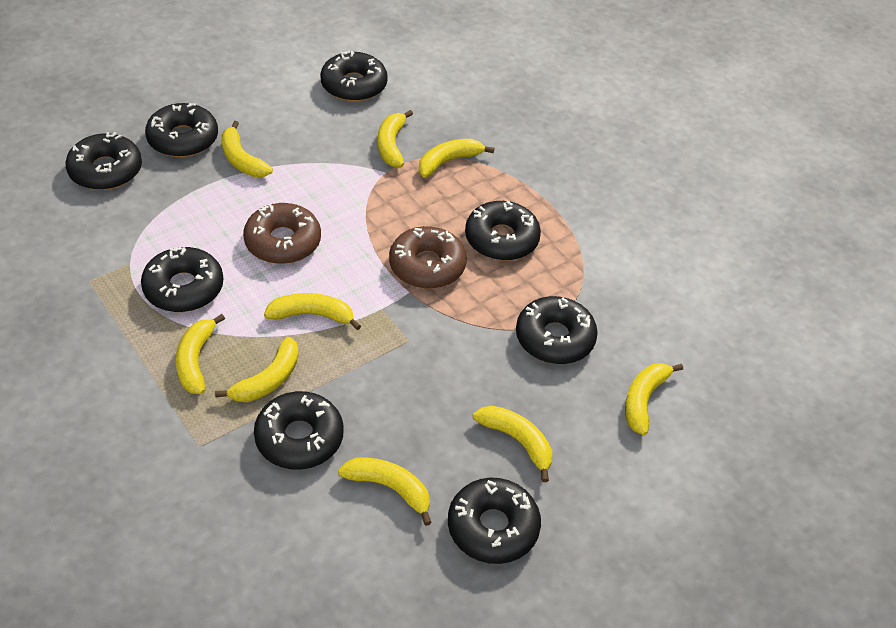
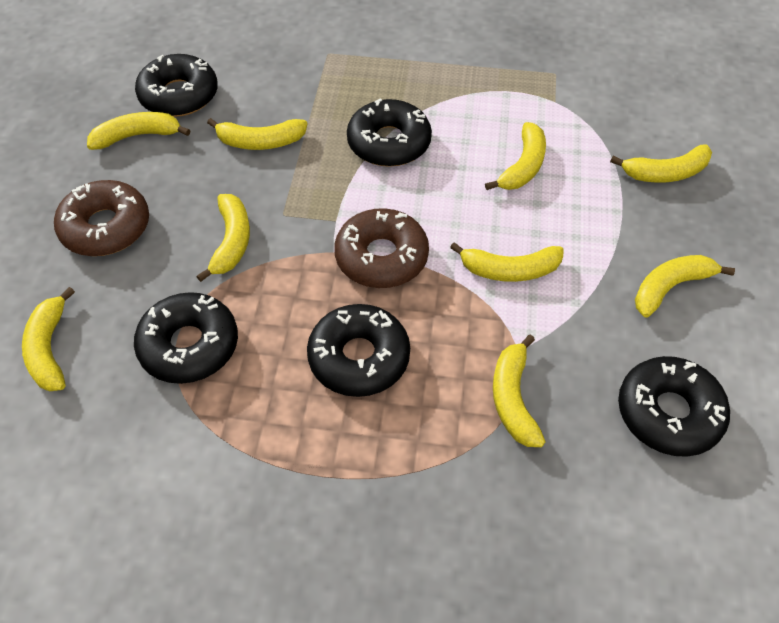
black donut: 8 -> 5

